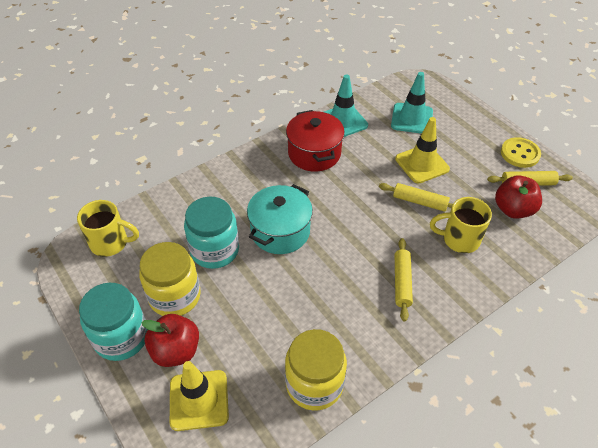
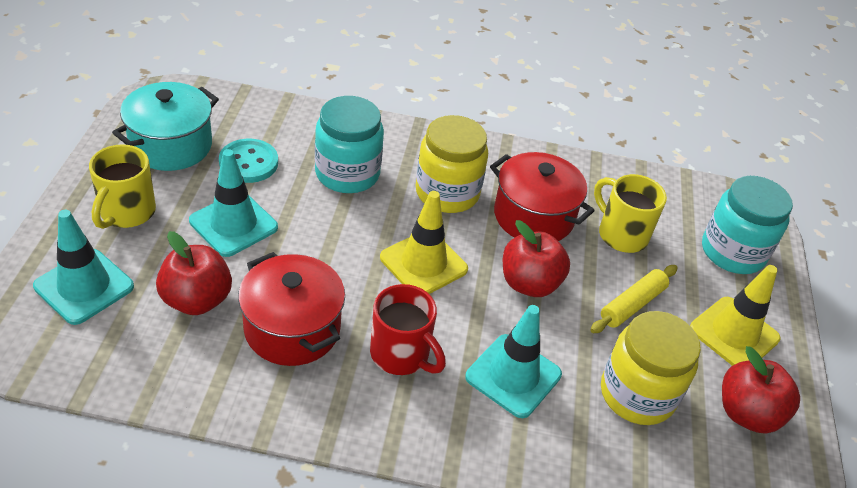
red apple: 2 -> 3
red mug: 0 -> 1
red pot: 1 -> 2
turquoise button: 0 -> 1
turquoise traffic cone: 2 -> 3
yellow button: 1 -> 0
yellow rolling pin: 3 -> 1

